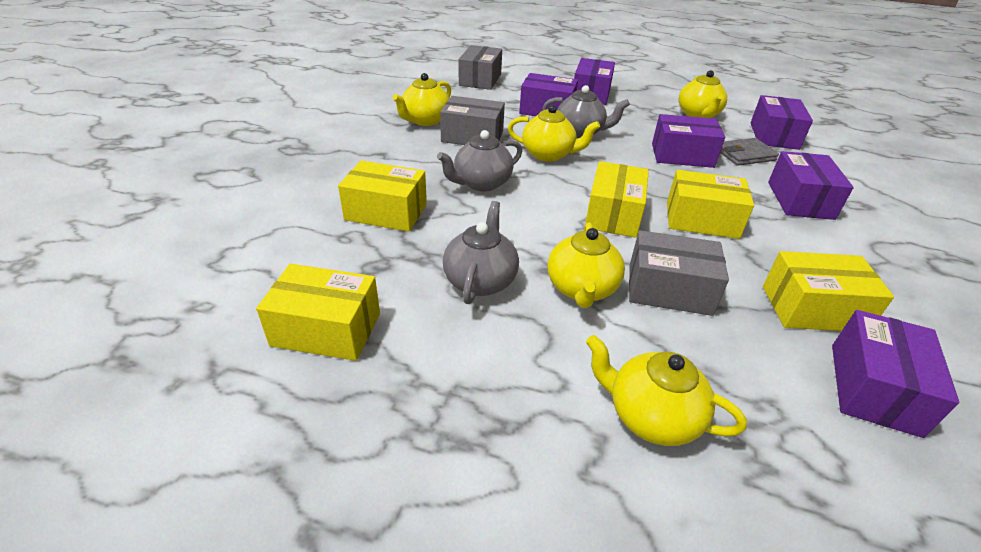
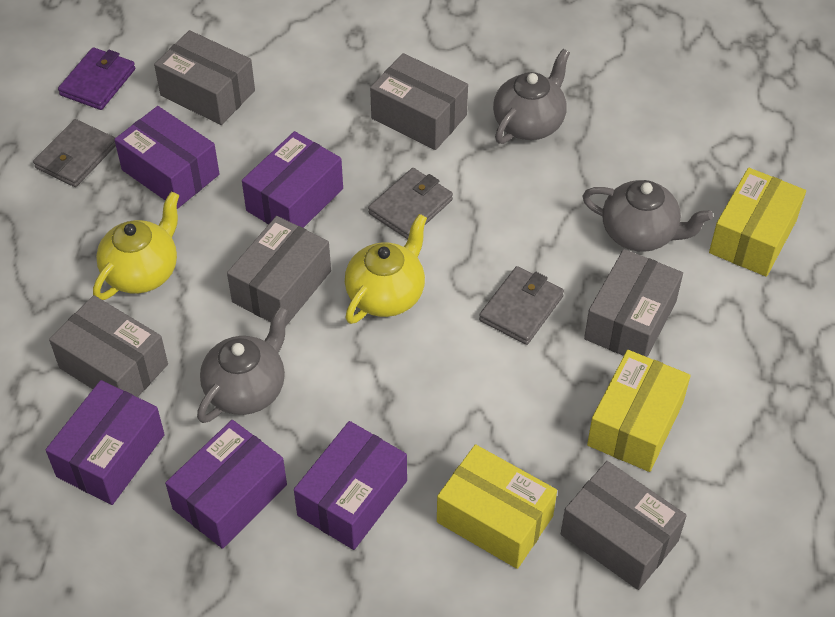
grey box: 3 -> 6
grey wallet: 1 -> 3
purple box: 6 -> 5
purple wallet: 0 -> 1
yellow box: 5 -> 3
yellow teapot: 5 -> 2

